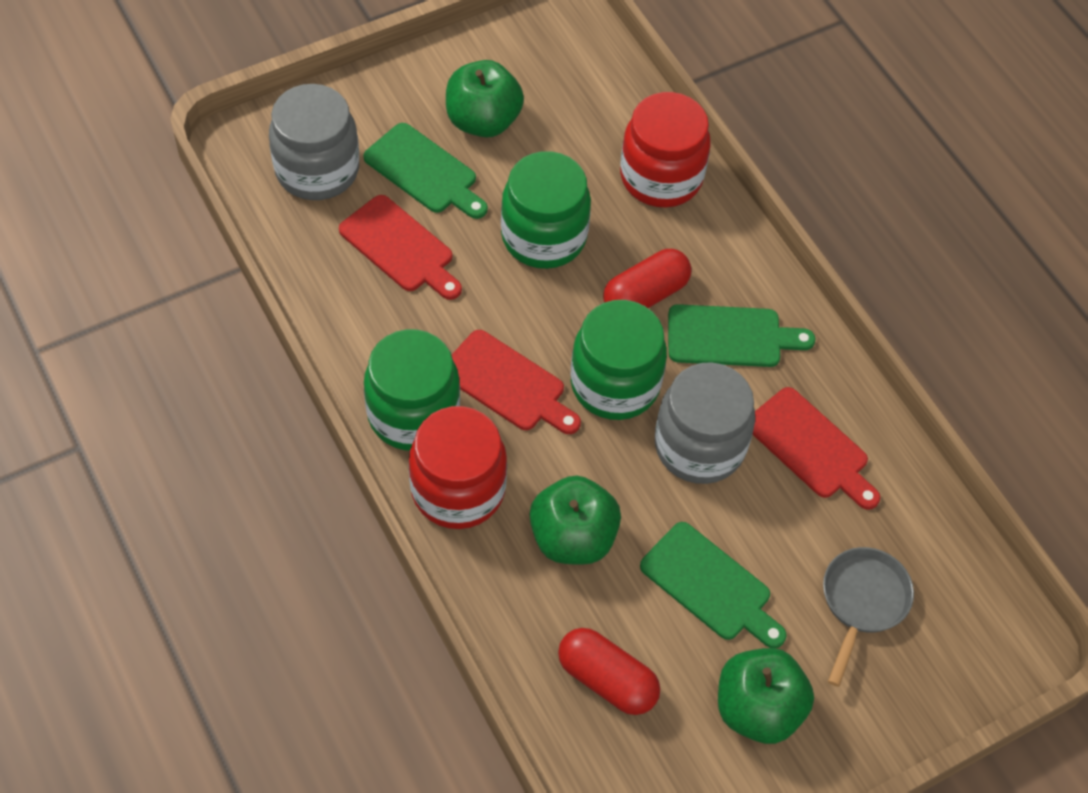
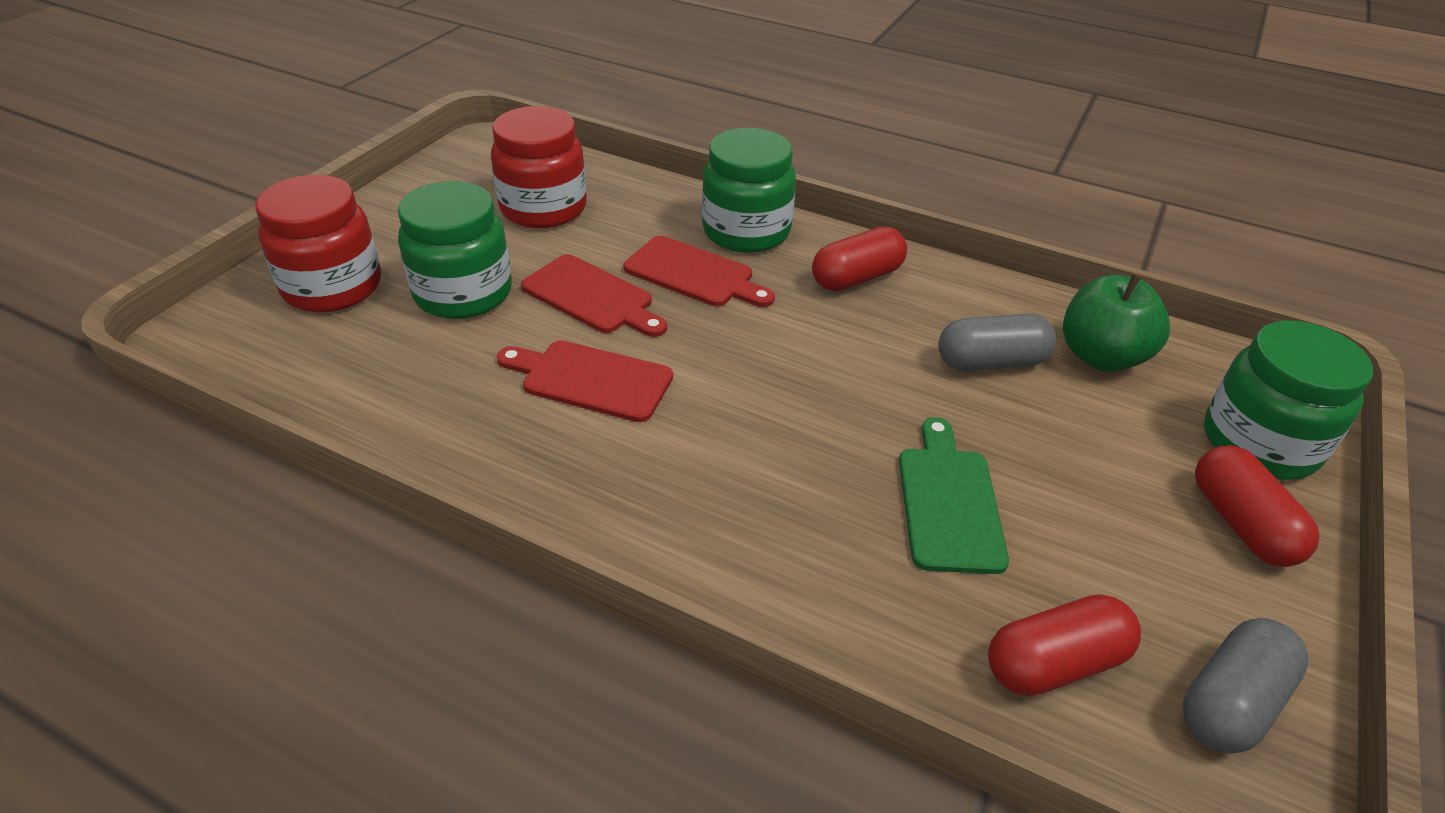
green apple: 3 -> 1
green cutting board: 3 -> 1
grey capsule: 0 -> 2
grey jar: 2 -> 0
grey pan: 1 -> 0
red capsule: 2 -> 3

